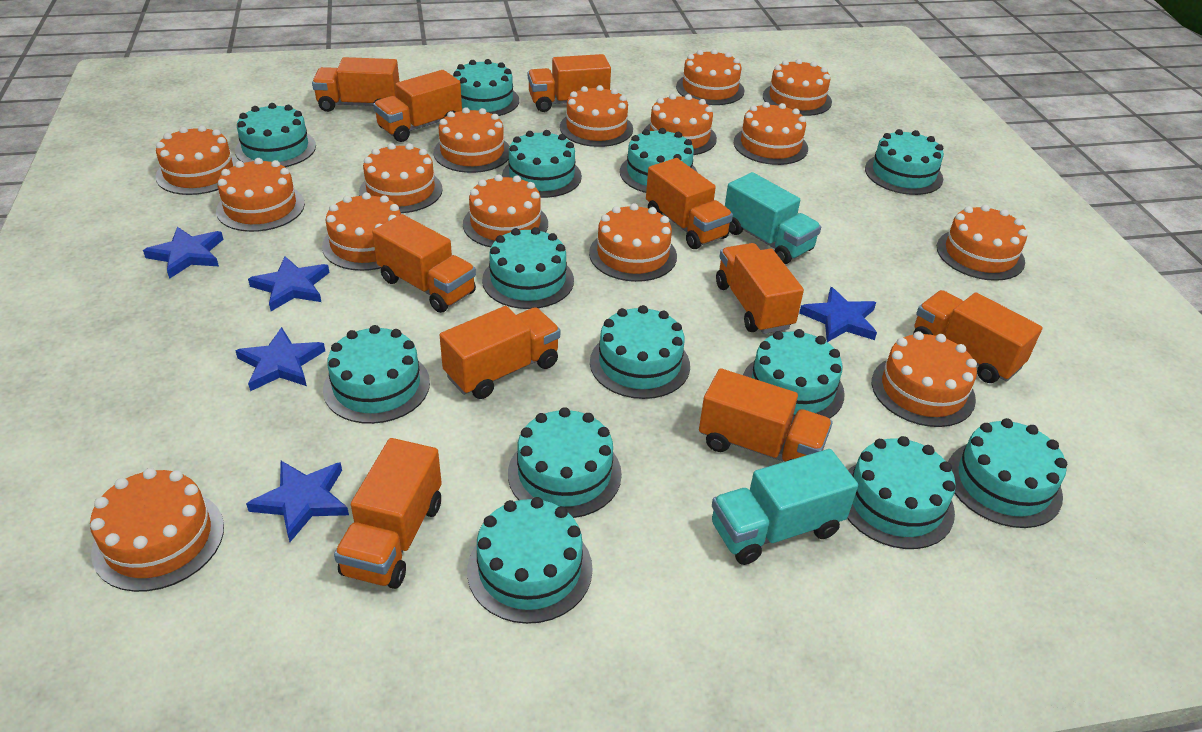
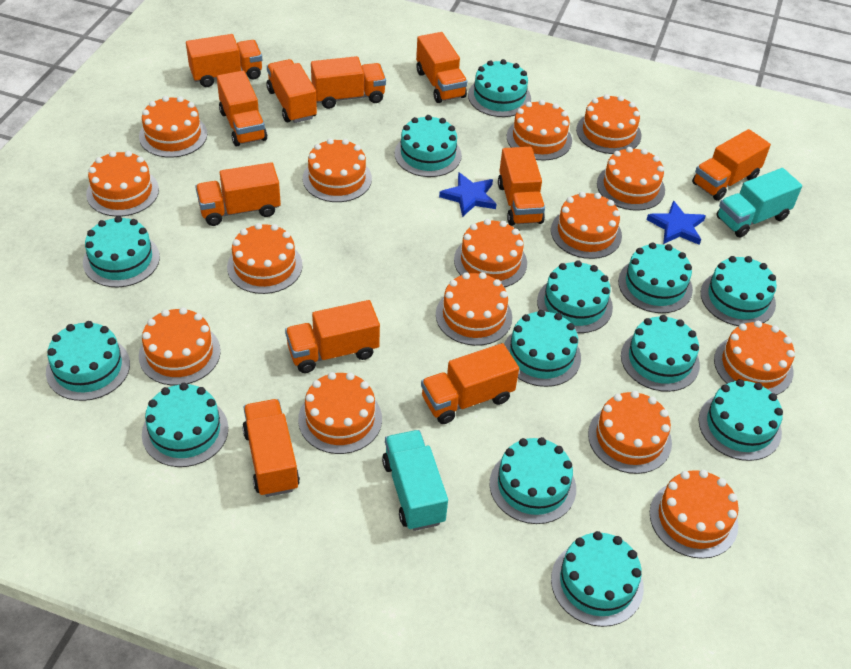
blue star: 5 -> 2
orange truck: 10 -> 11

